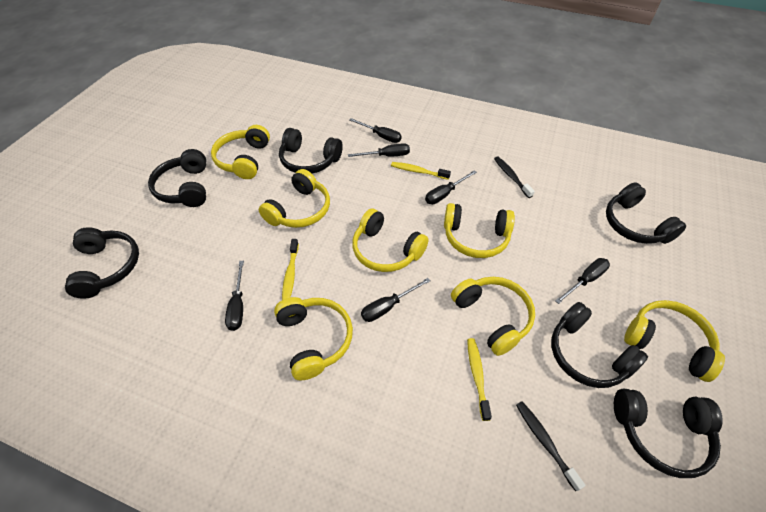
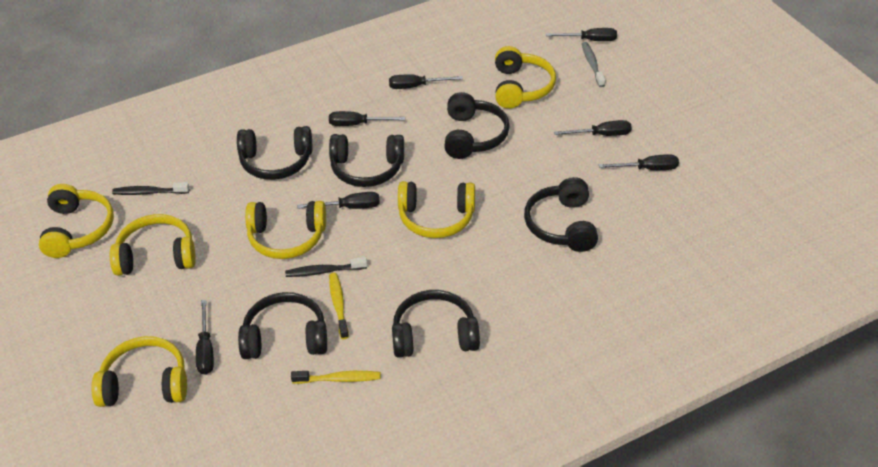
black screwdriver: 6 -> 7
grey toothbrush: 0 -> 1
yellow headphones: 7 -> 6
yellow toothbrush: 3 -> 2

